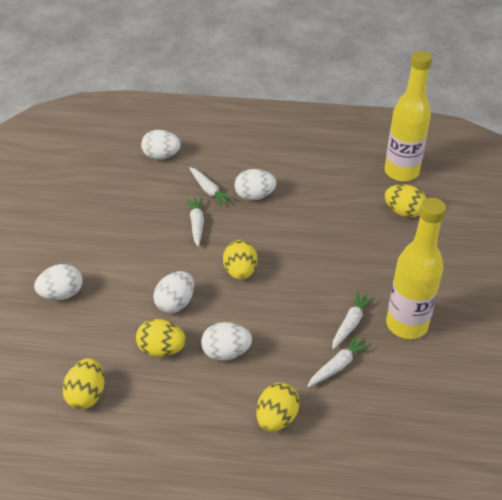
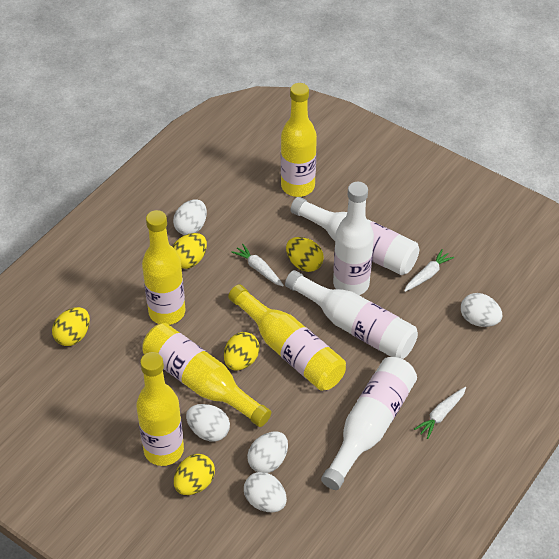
white bottle: 0 -> 4
white carrot: 4 -> 3
yellow bottle: 2 -> 5

